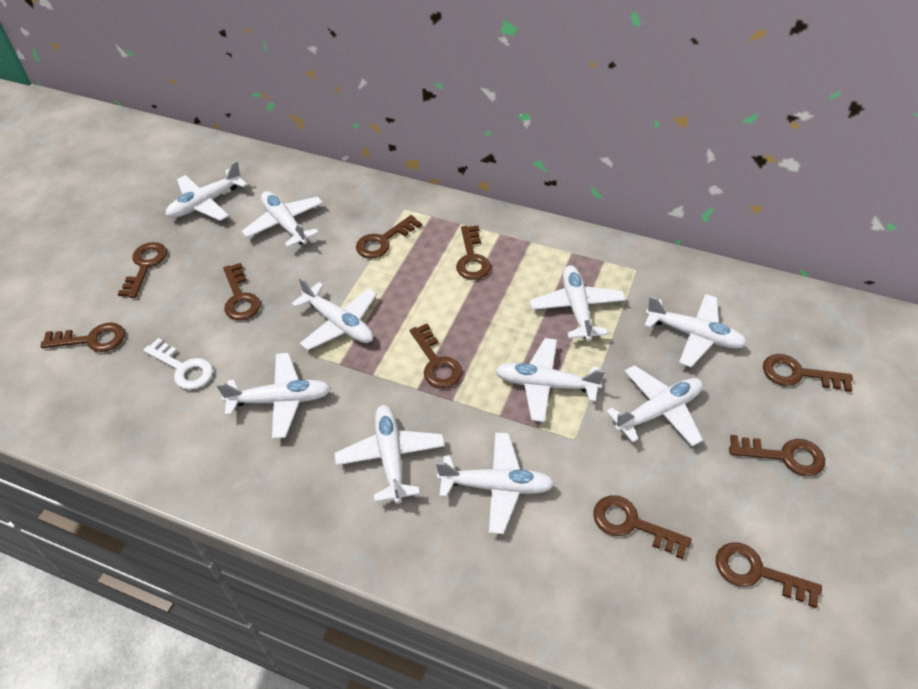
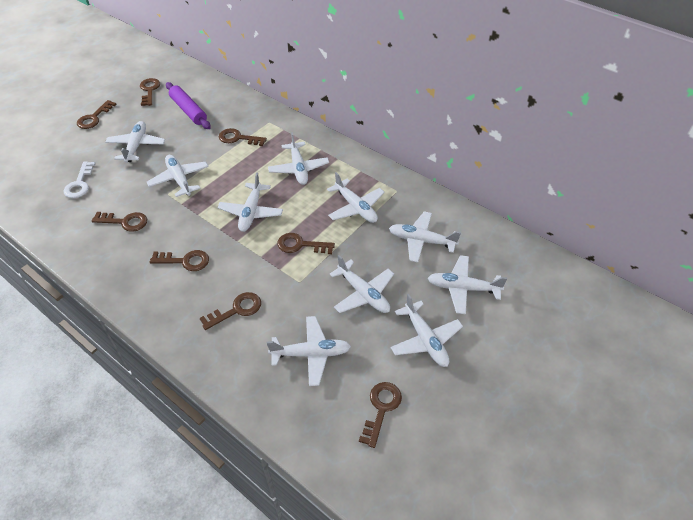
brown key: 10 -> 8
purple rolling pin: 0 -> 1

